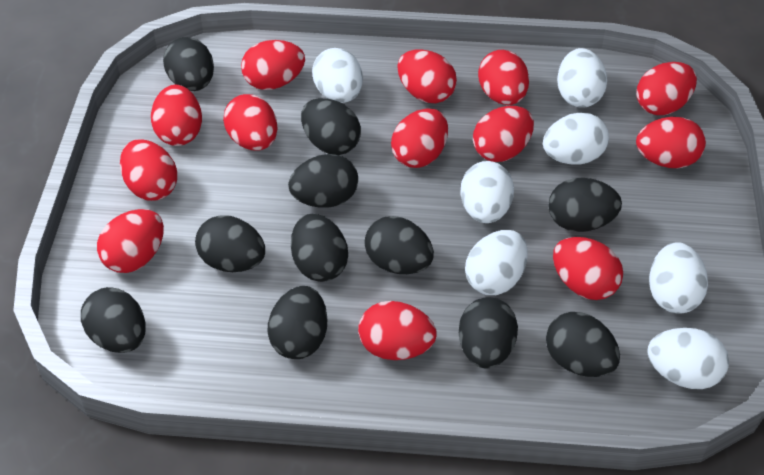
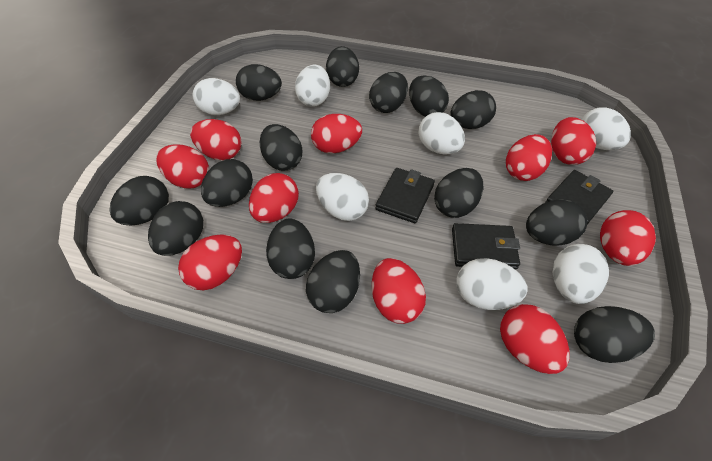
black egg: 11 -> 14
black wallet: 0 -> 3
red egg: 13 -> 10

